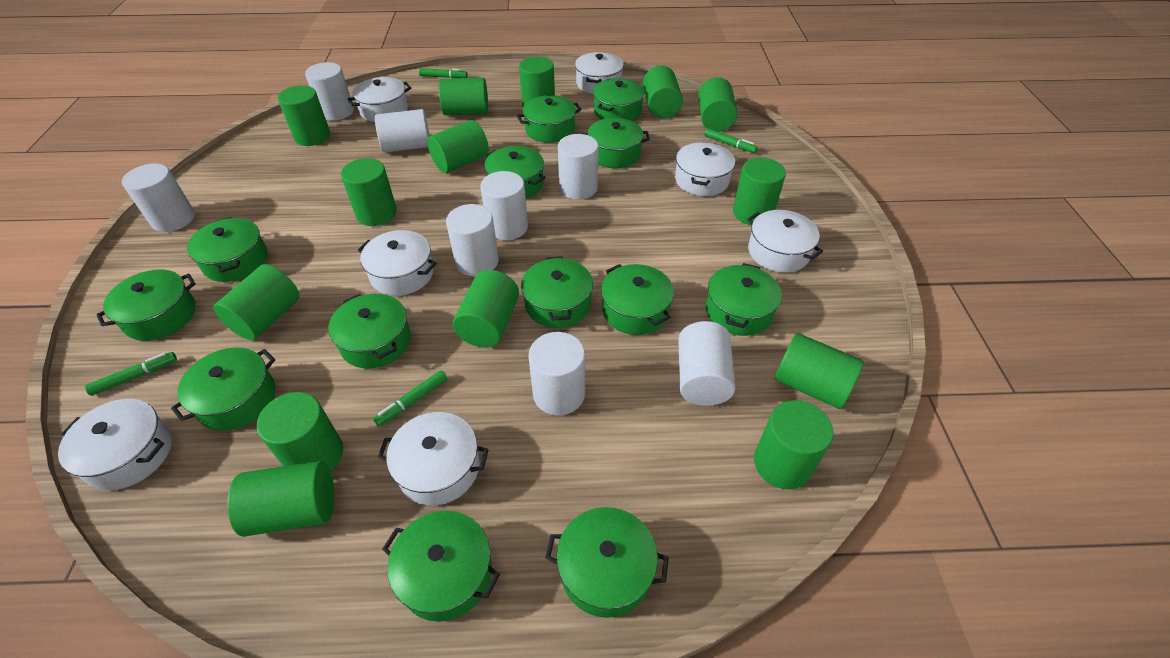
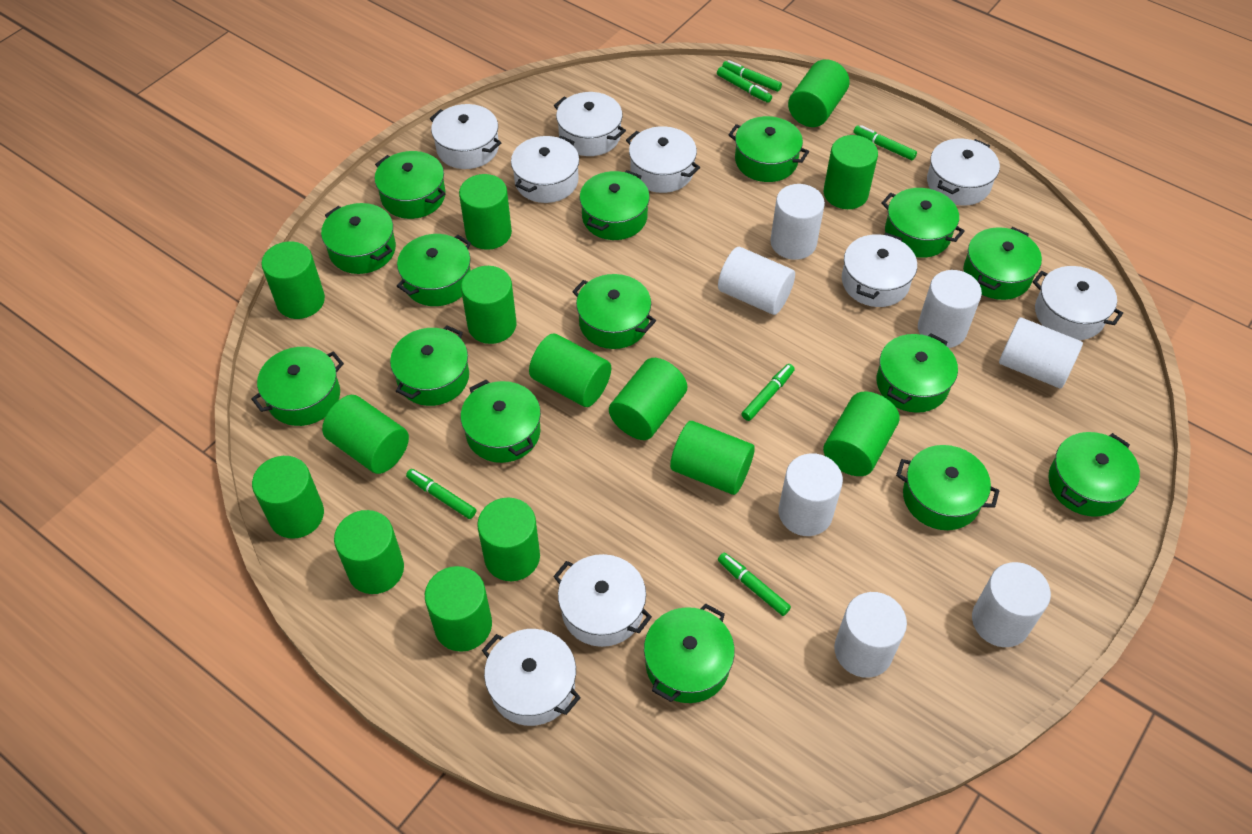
green marker: 4 -> 6
green pot: 13 -> 15
white cylinder: 8 -> 7
white pot: 7 -> 9

